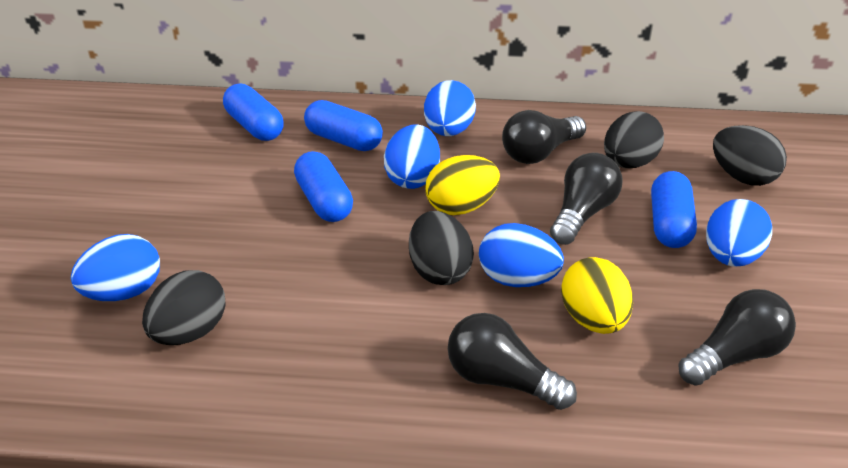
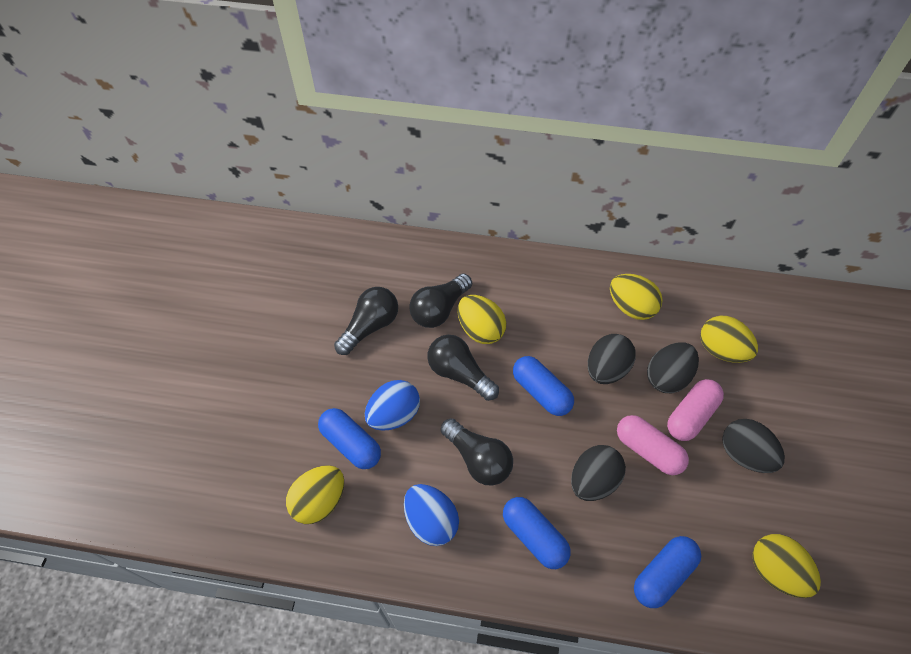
blue egg: 5 -> 2
pink capsule: 0 -> 2
yellow egg: 2 -> 5

